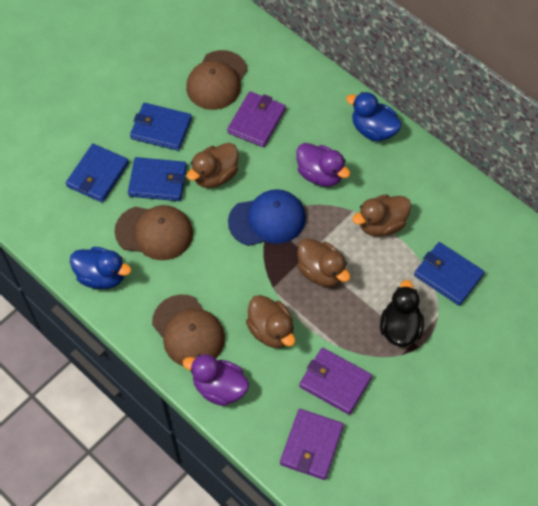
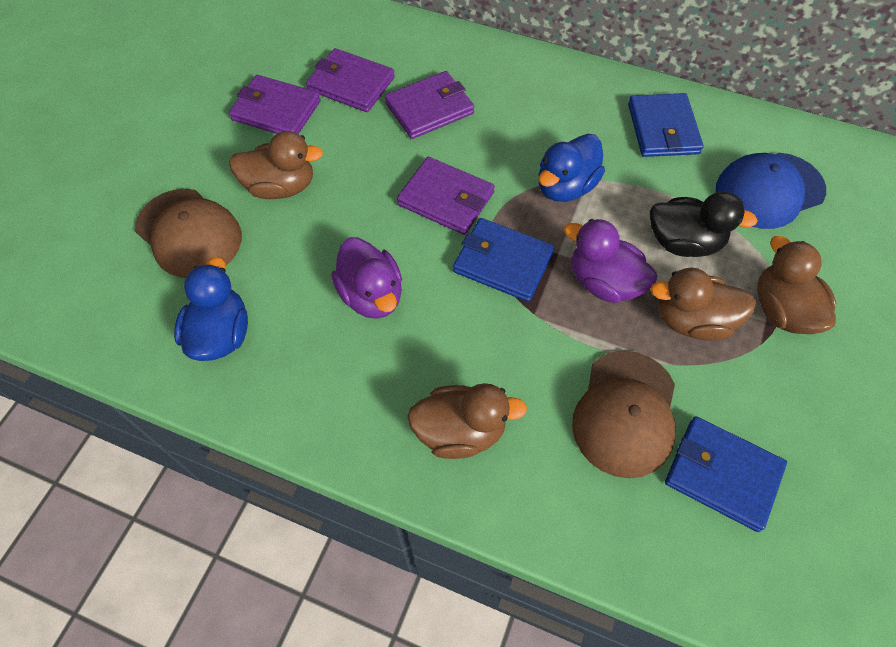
blue wallet: 4 -> 3
brown cap: 3 -> 2
purple wallet: 3 -> 4

